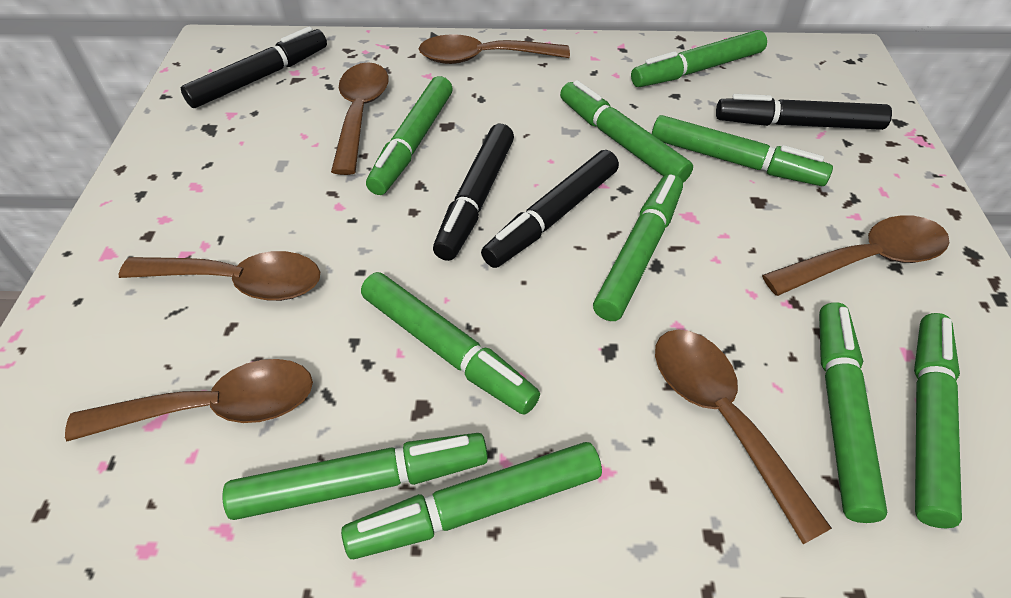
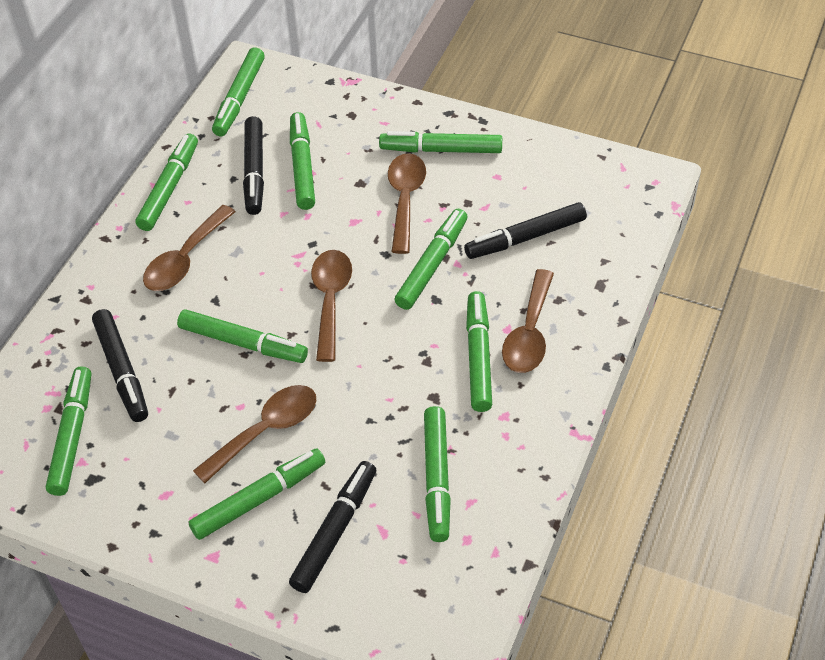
brown spoon: 6 -> 5

